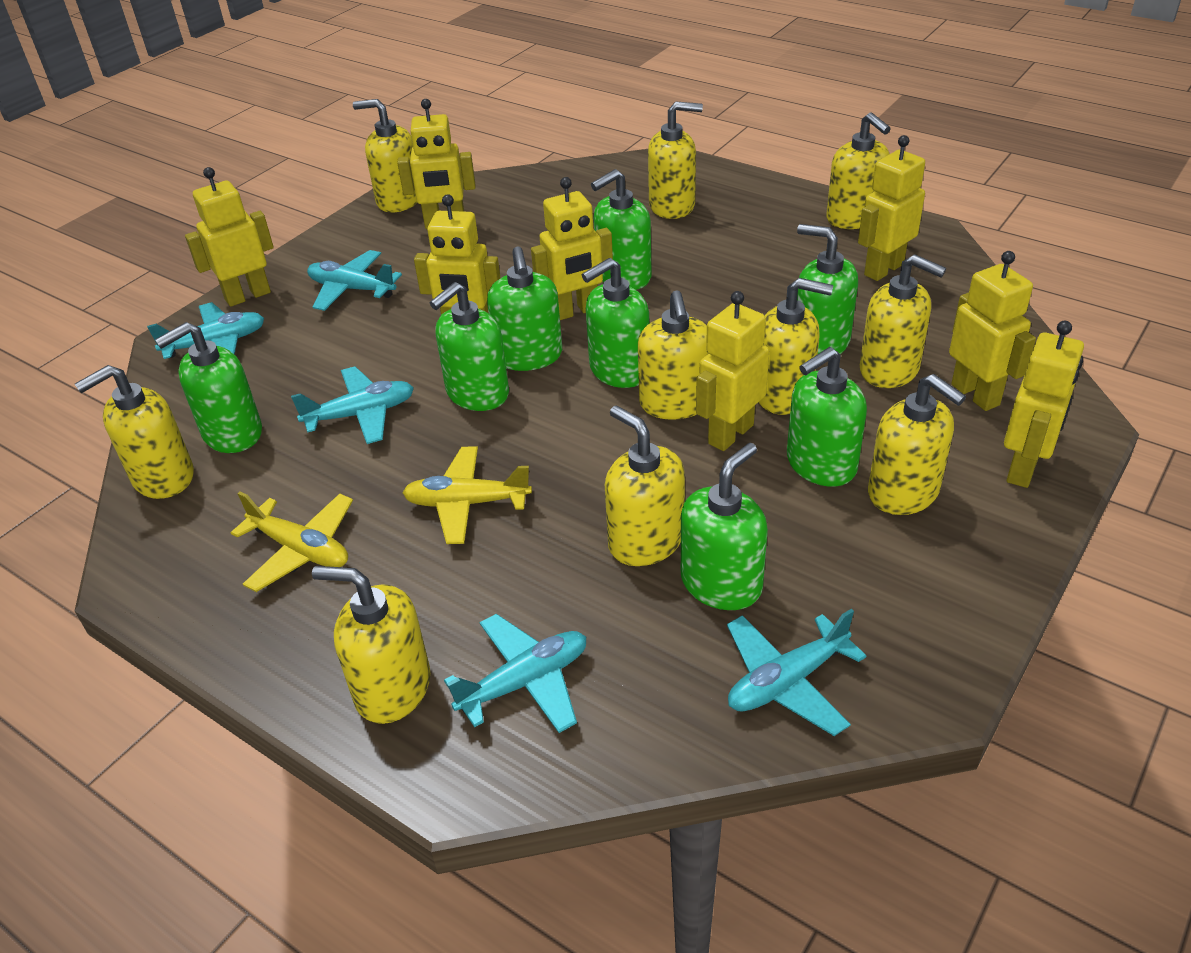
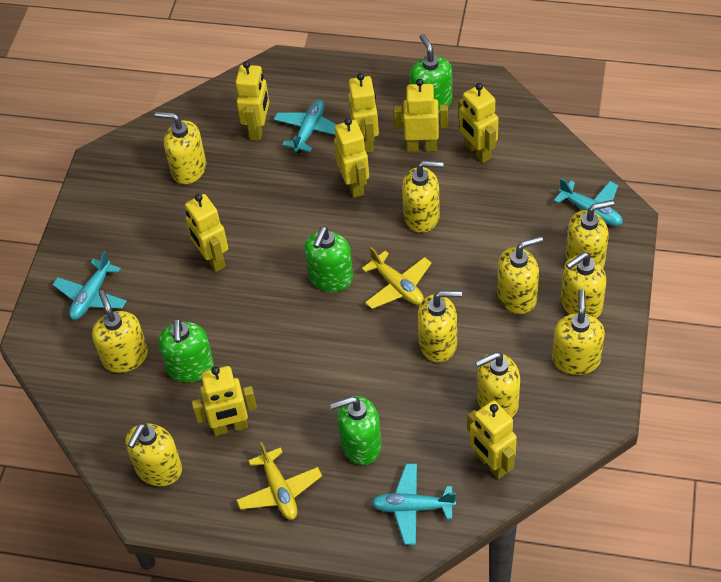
green soap dispenser: 8 -> 4
turquoise plane: 5 -> 4

